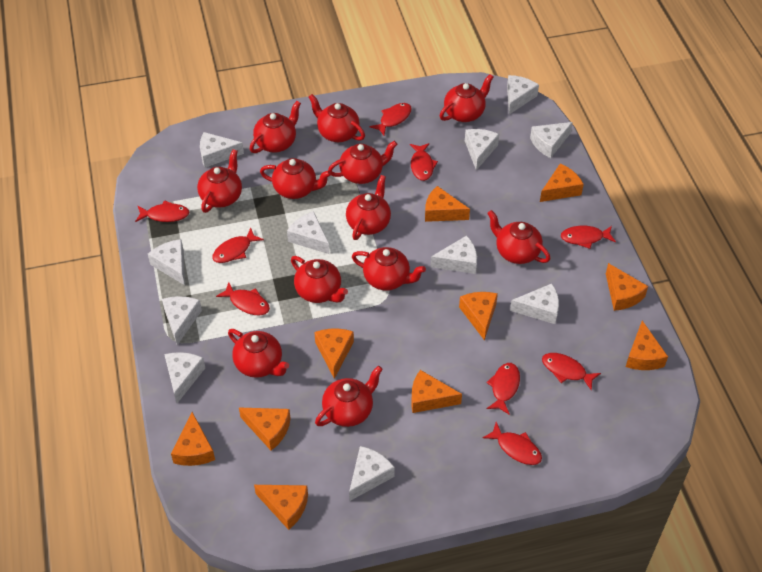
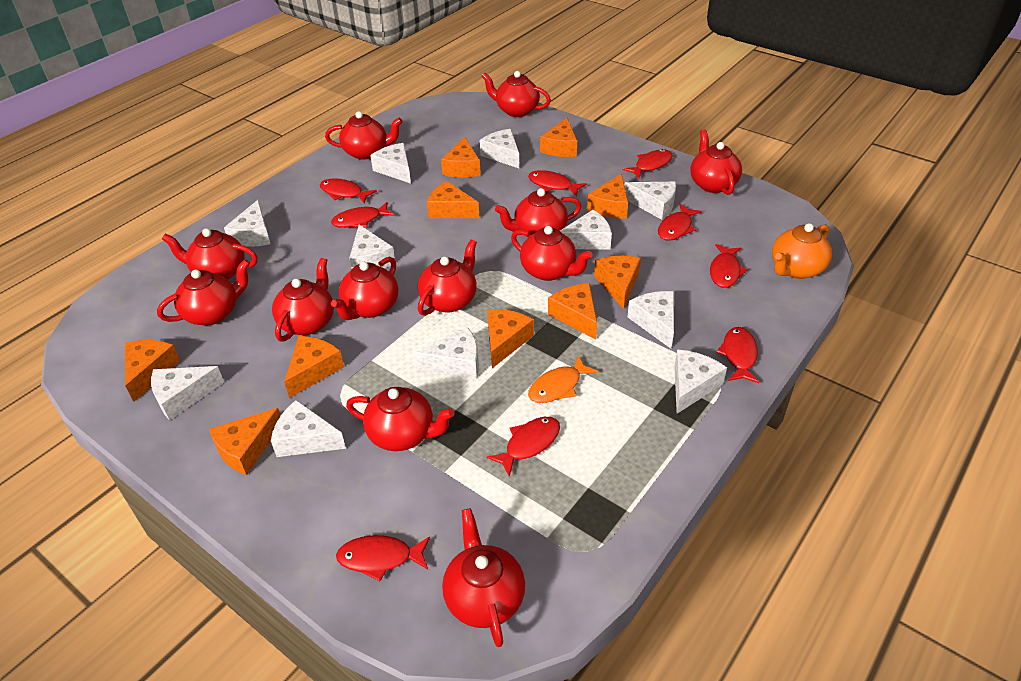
orange fish: 0 -> 1
orange teapot: 0 -> 1

